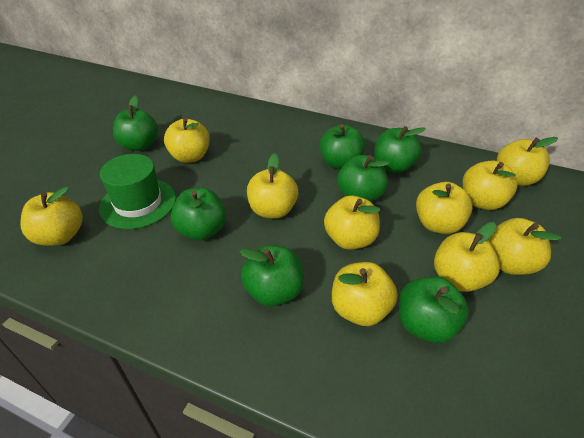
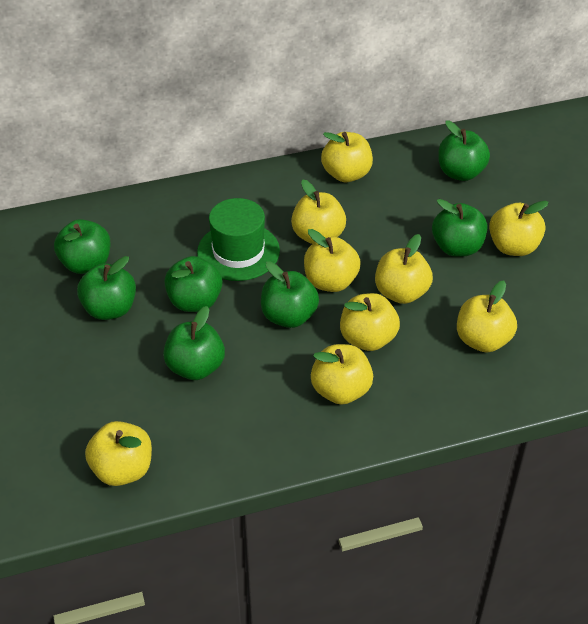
yellow apple: 10 -> 9

